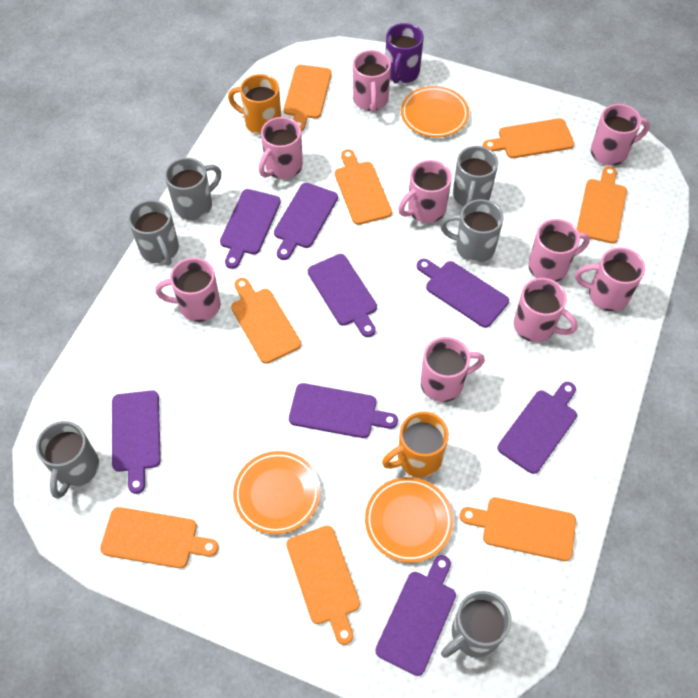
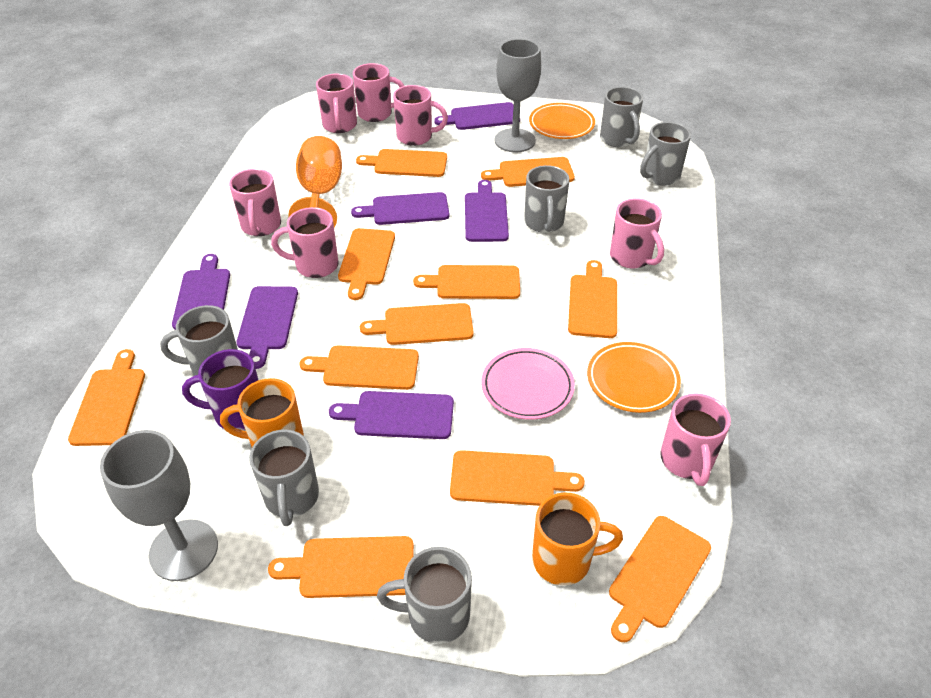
grey goblet: 0 -> 2
orange cutting board: 8 -> 11
orange goblet: 0 -> 1
orange plate: 3 -> 2
pink mug: 9 -> 7
pink plate: 0 -> 1
purple cutting board: 8 -> 6

